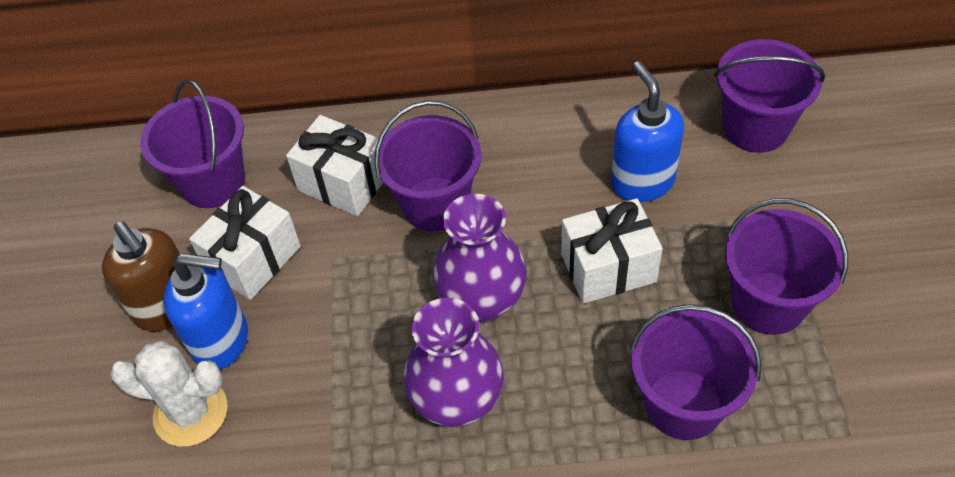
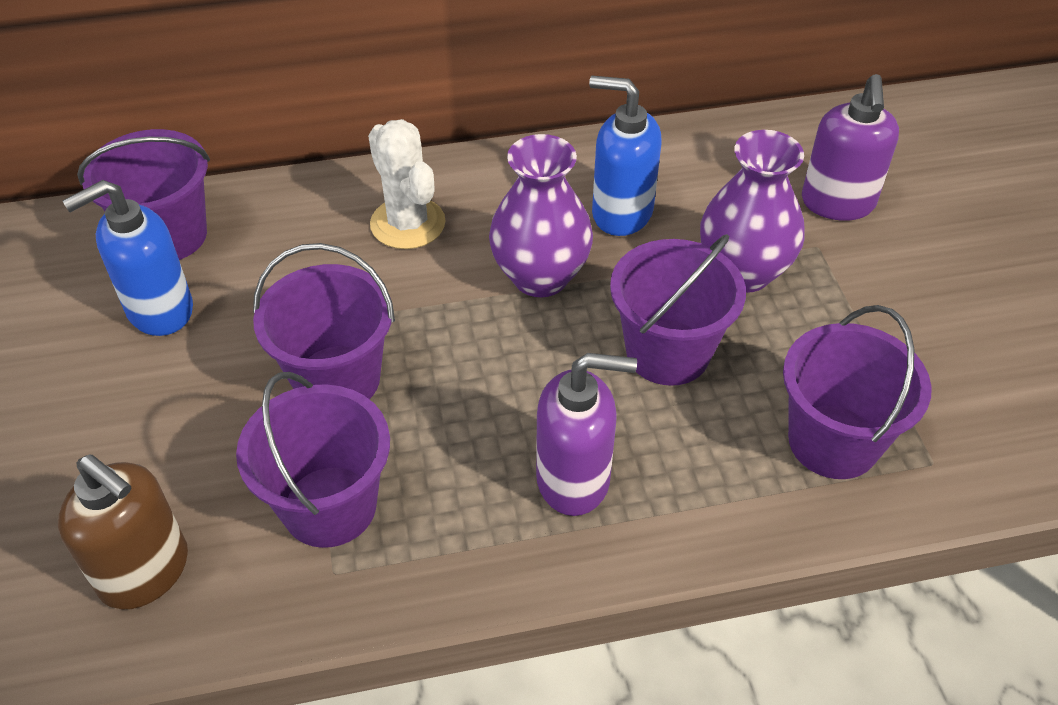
purple soap dispenser: 0 -> 2
white gift: 3 -> 0

